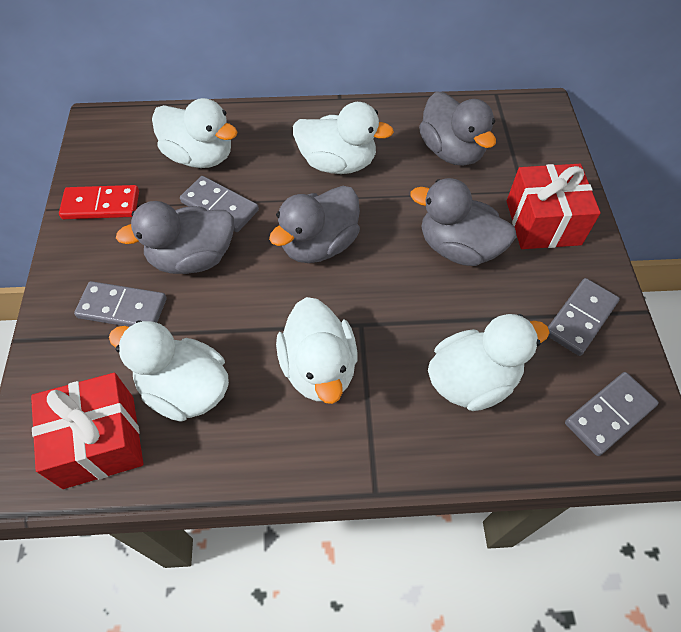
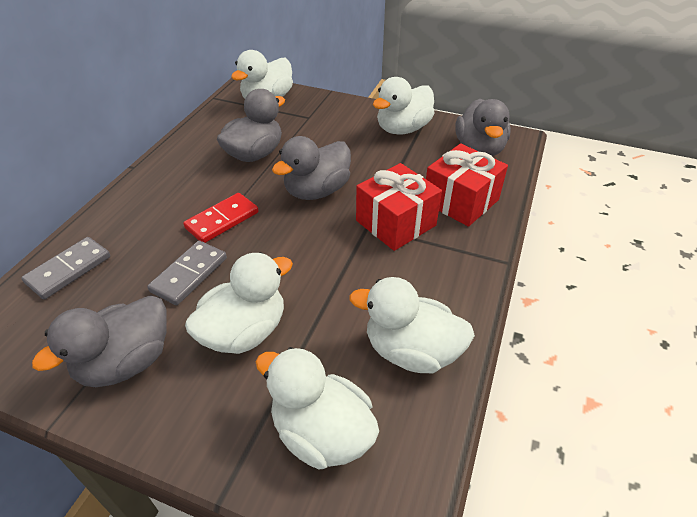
grey domino: 4 -> 2

